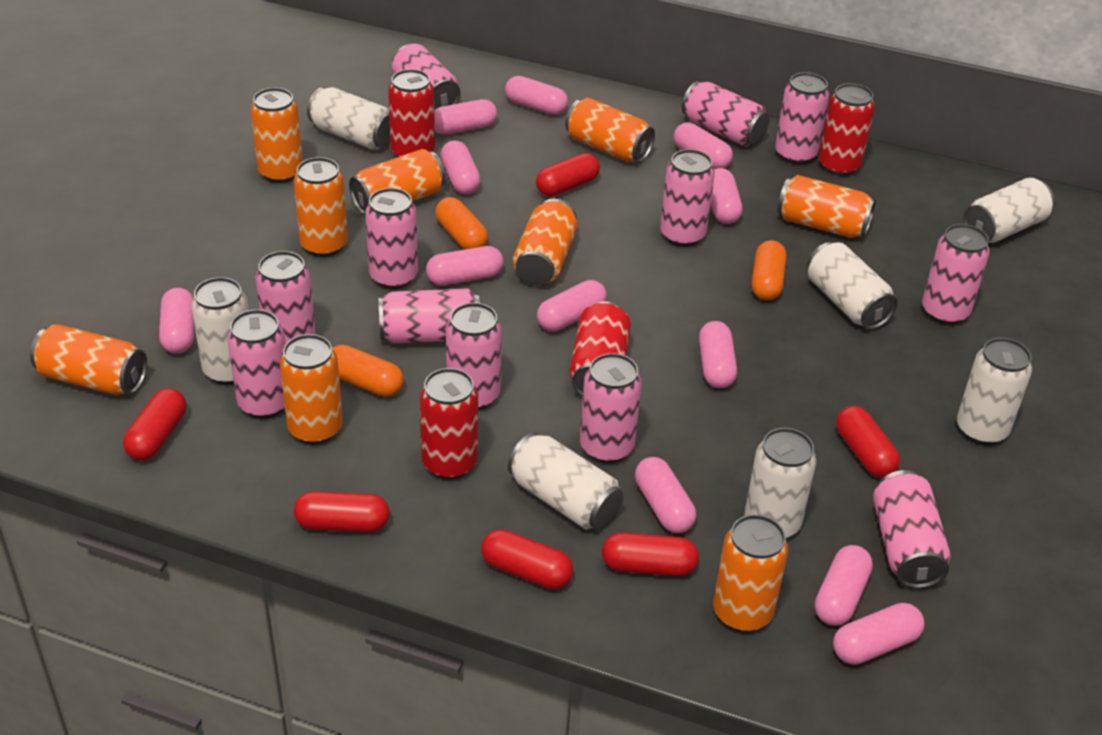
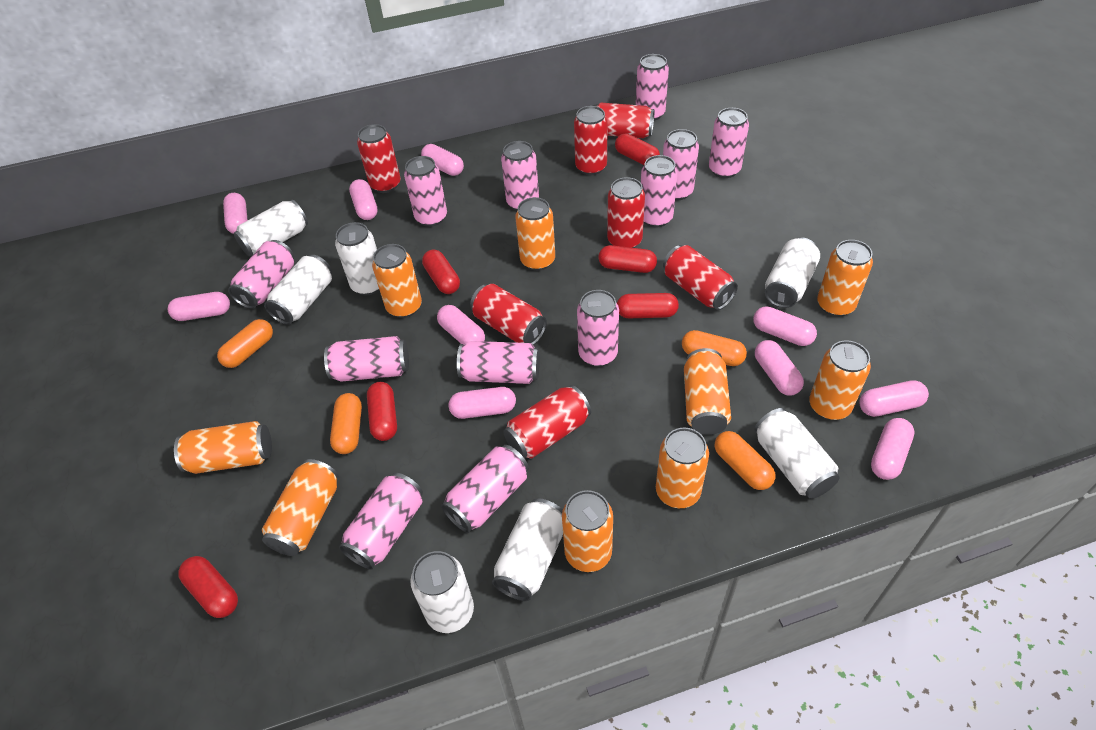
orange capsule: 3 -> 4
pink capsule: 12 -> 10
red can: 4 -> 7

